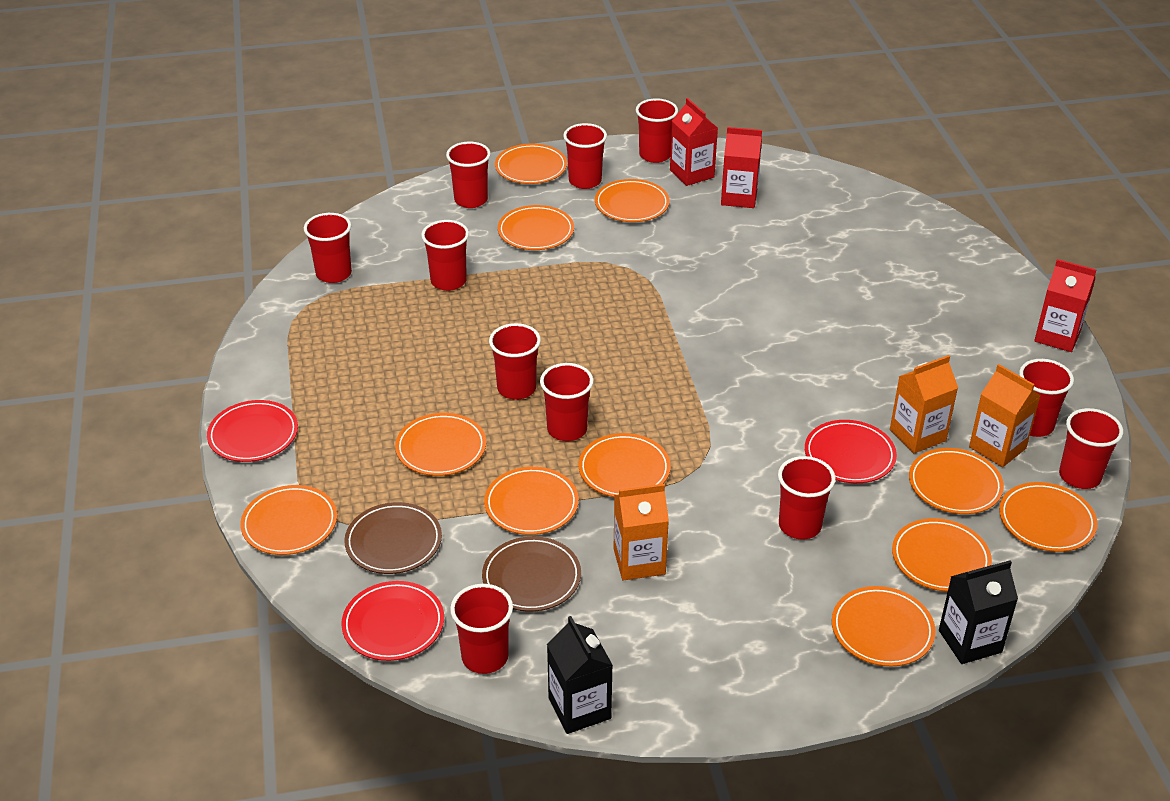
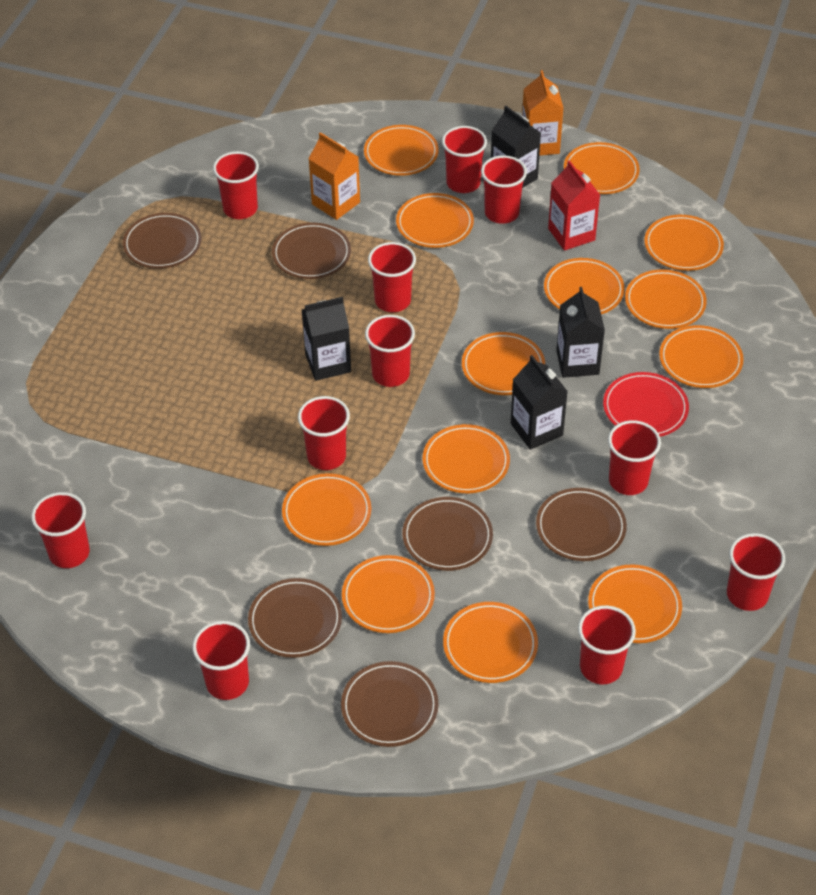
black carton: 2 -> 4
brown plate: 2 -> 6
orange carton: 3 -> 2
orange plate: 11 -> 13
red carton: 3 -> 1
red plate: 3 -> 1

